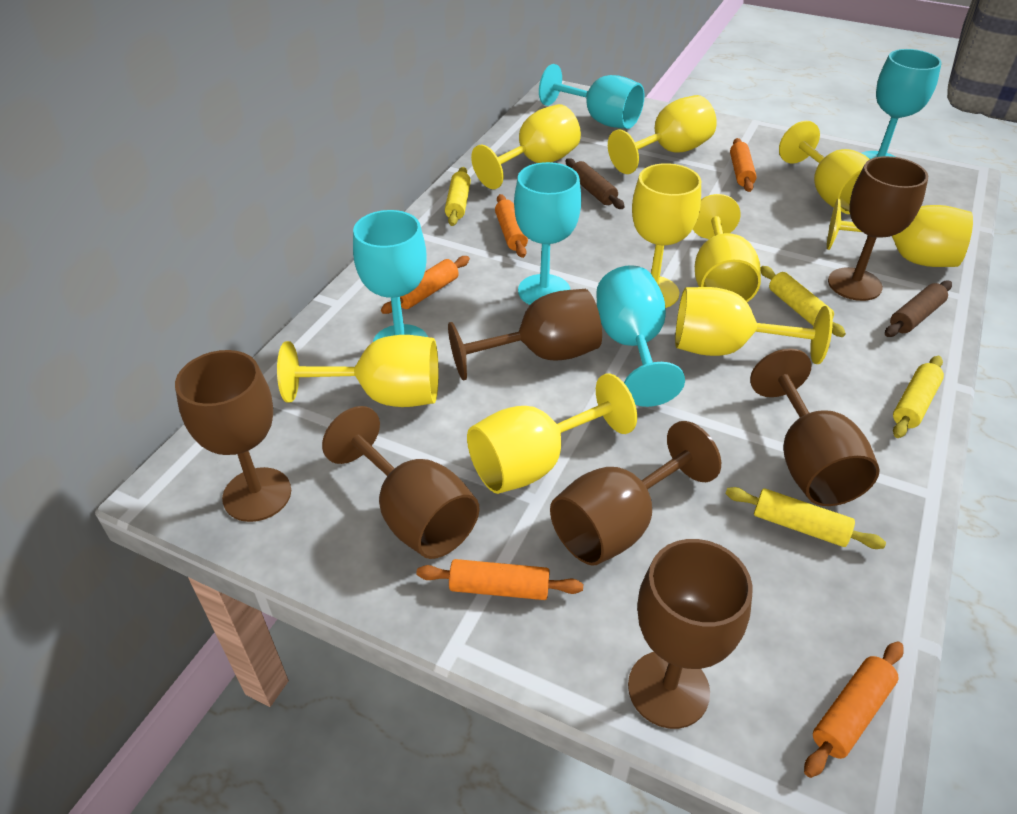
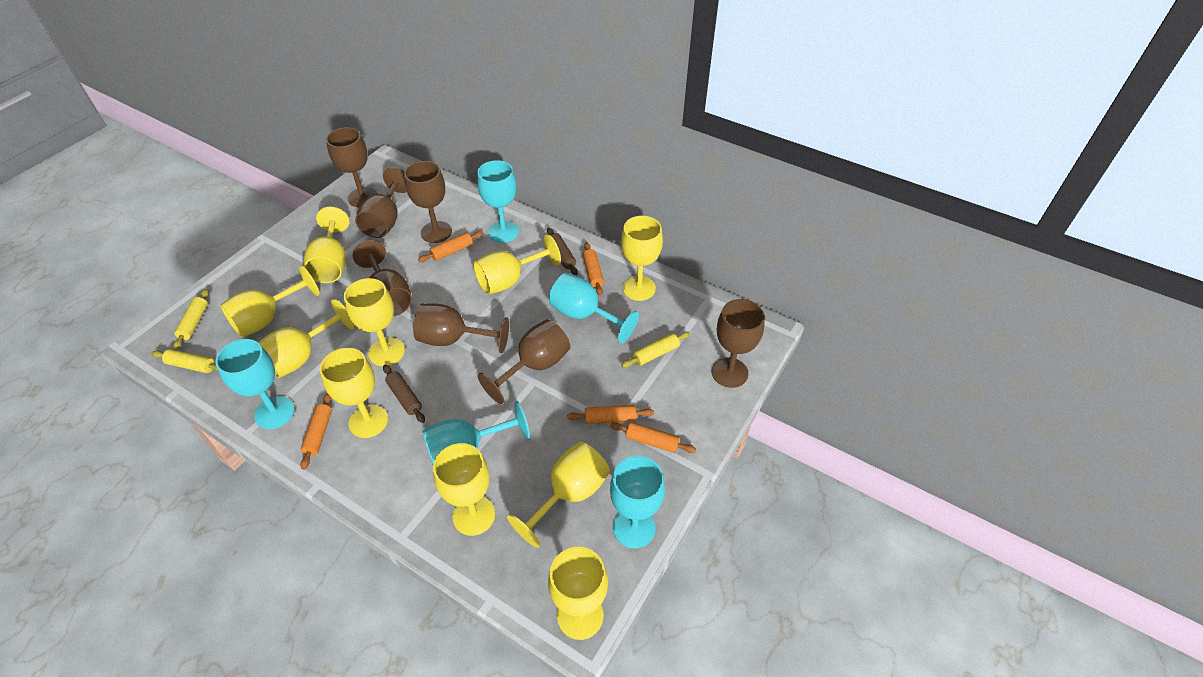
yellow goblet: 9 -> 10
yellow rolling pin: 4 -> 3

